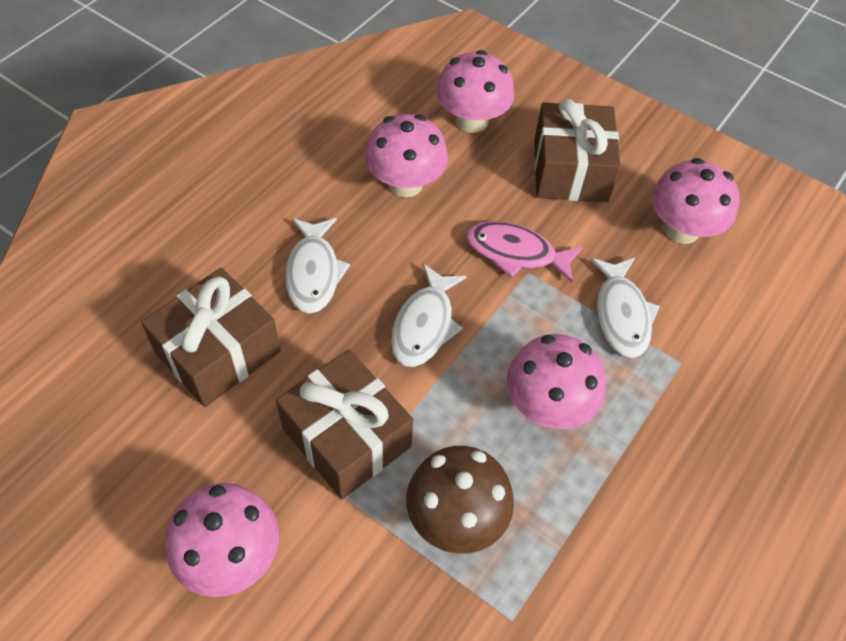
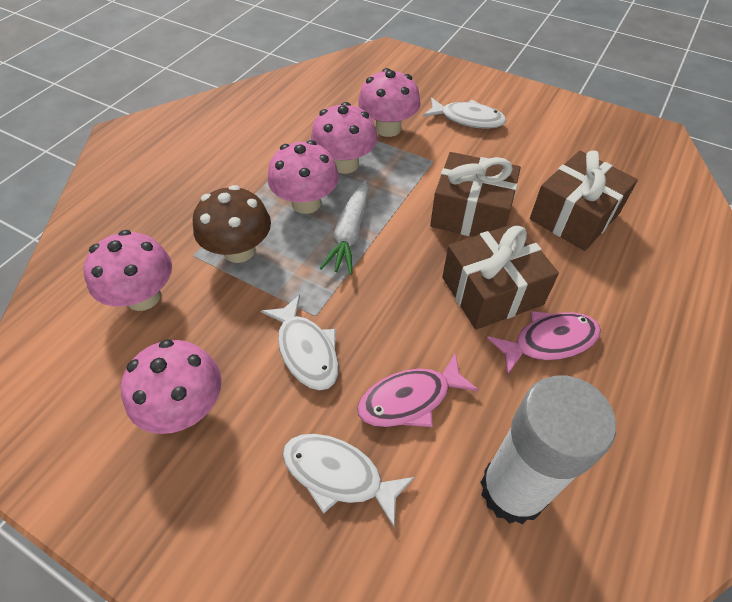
pink fish: 1 -> 2
white carrot: 0 -> 1
white glue stick: 0 -> 1

